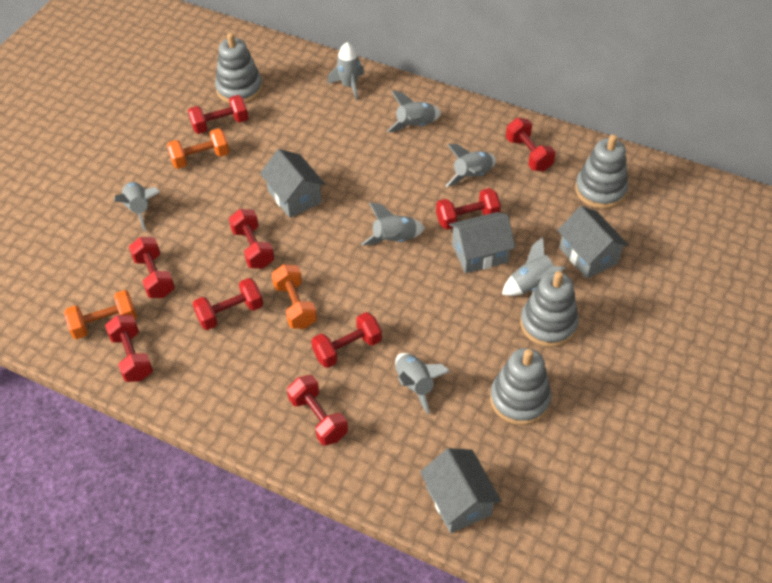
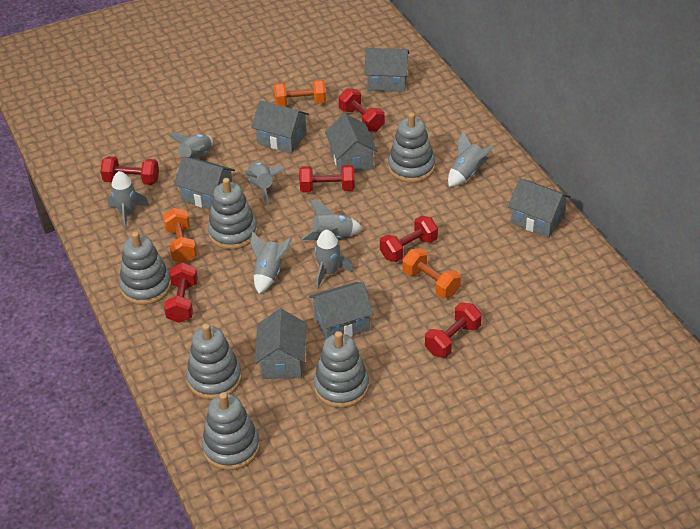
grey house: 4 -> 7
grey stacking toy: 4 -> 6
red dumbbell: 9 -> 6

